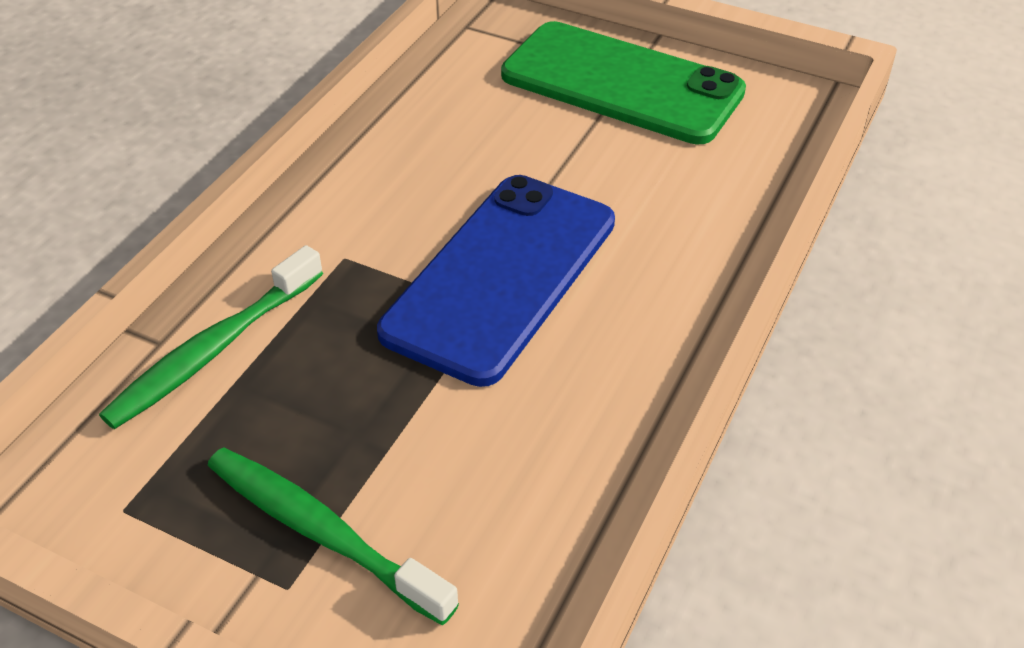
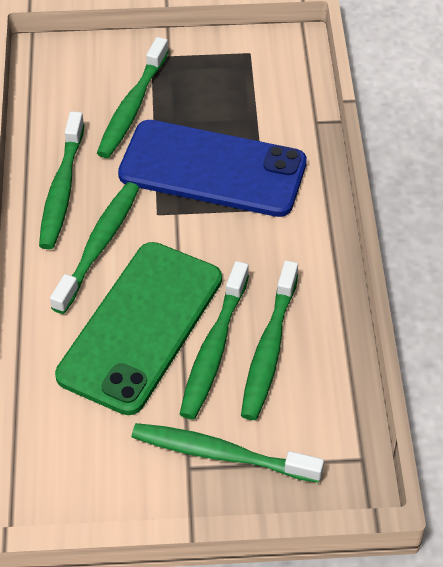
green toothbrush: 2 -> 6

